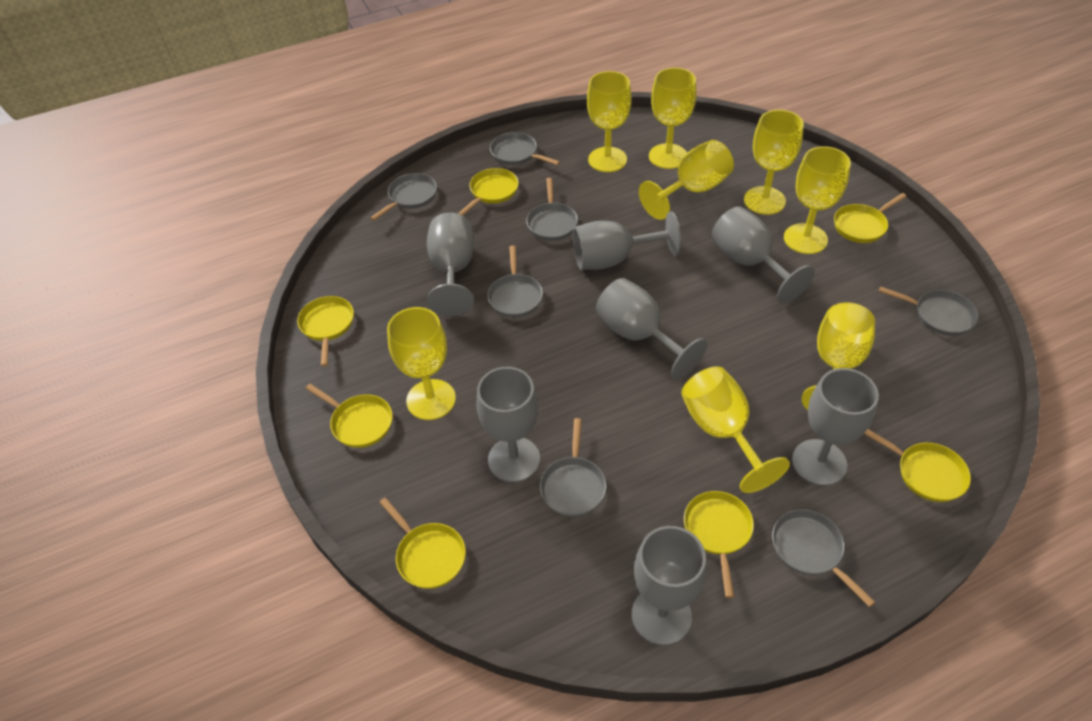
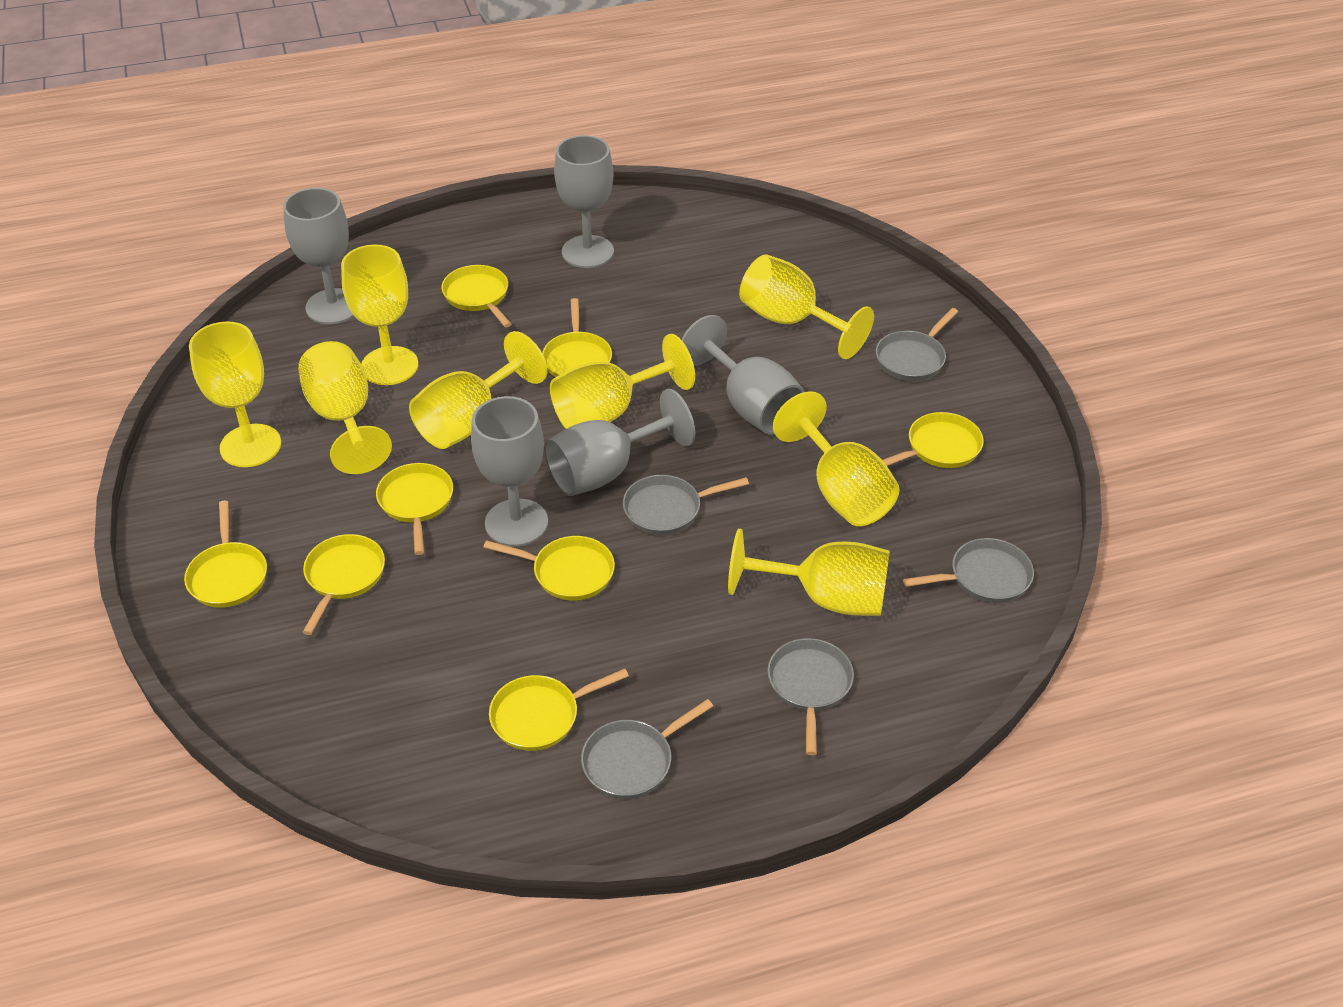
grey goblet: 7 -> 5
grey pan: 7 -> 5
yellow pan: 7 -> 8

